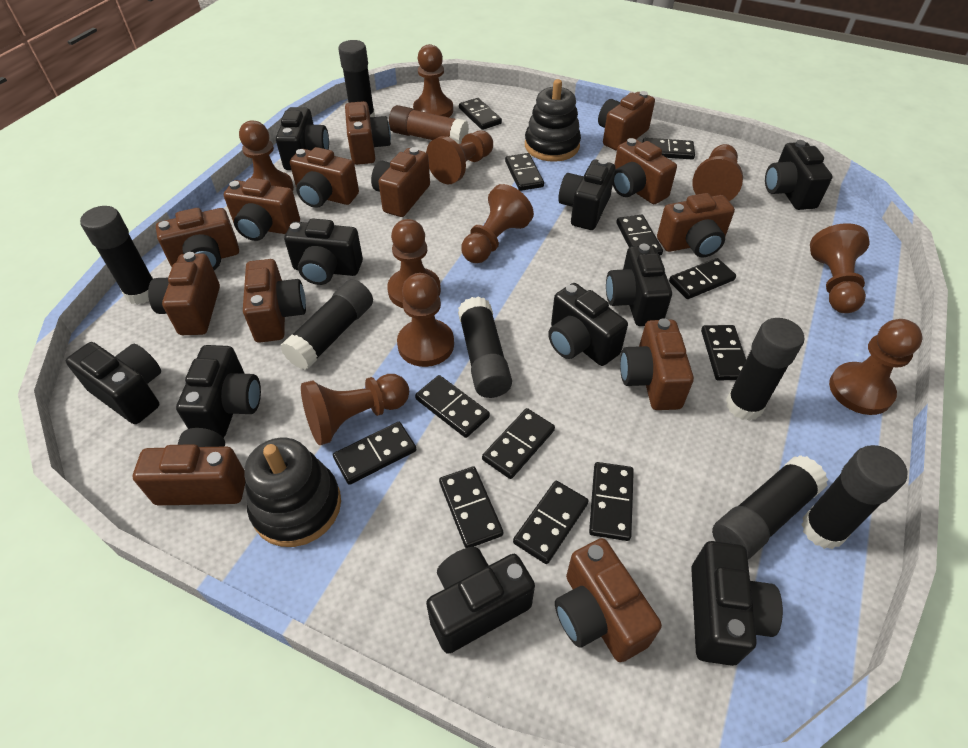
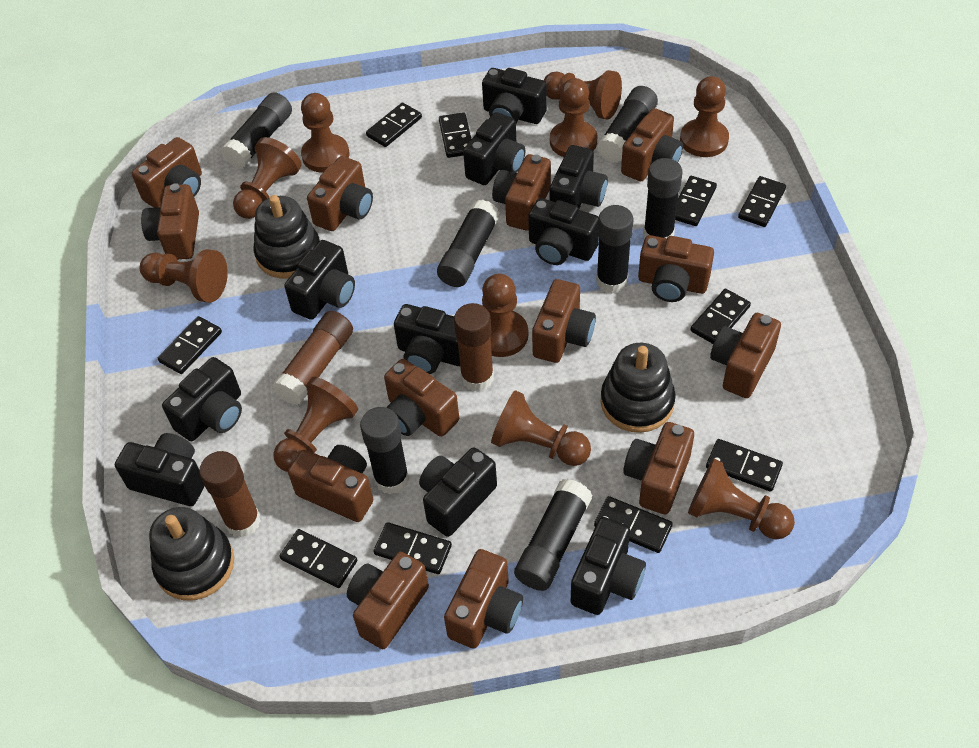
black domino: 12 -> 10
black stacking toy: 2 -> 3
brown glue stick: 1 -> 3

